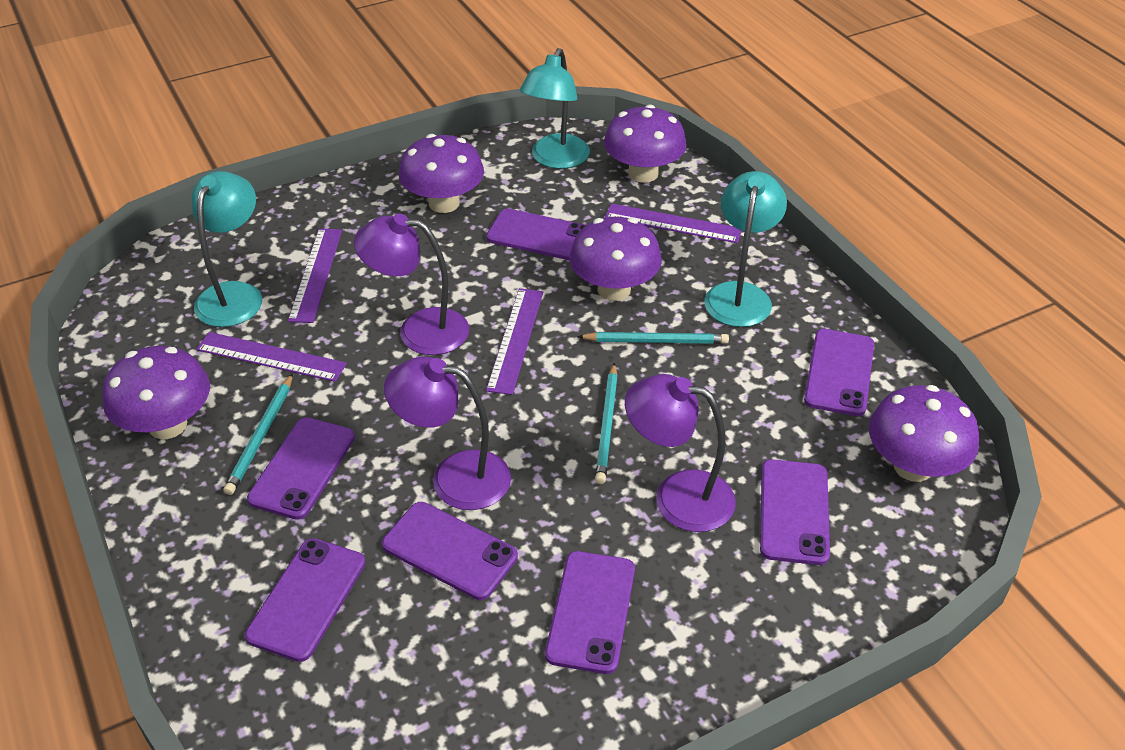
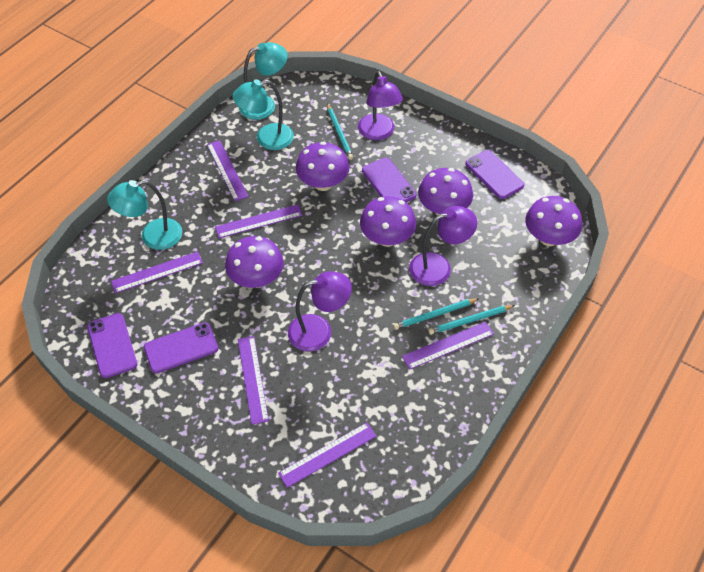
purple phone: 7 -> 4
purple ruler: 4 -> 6

